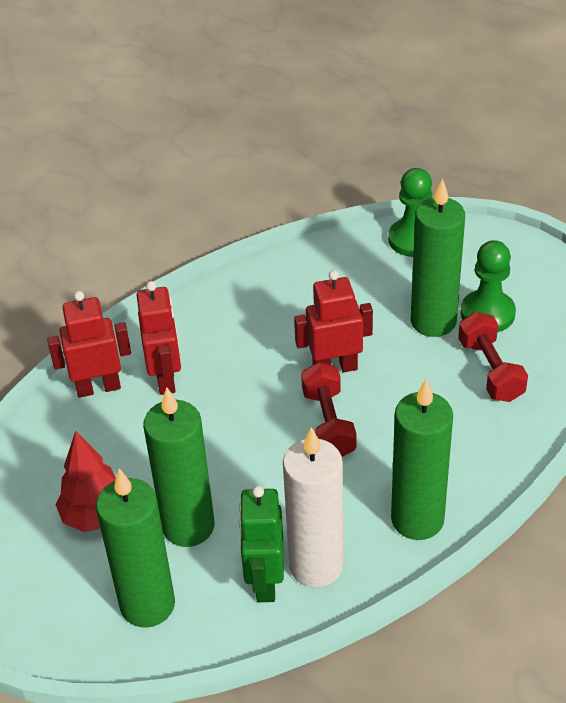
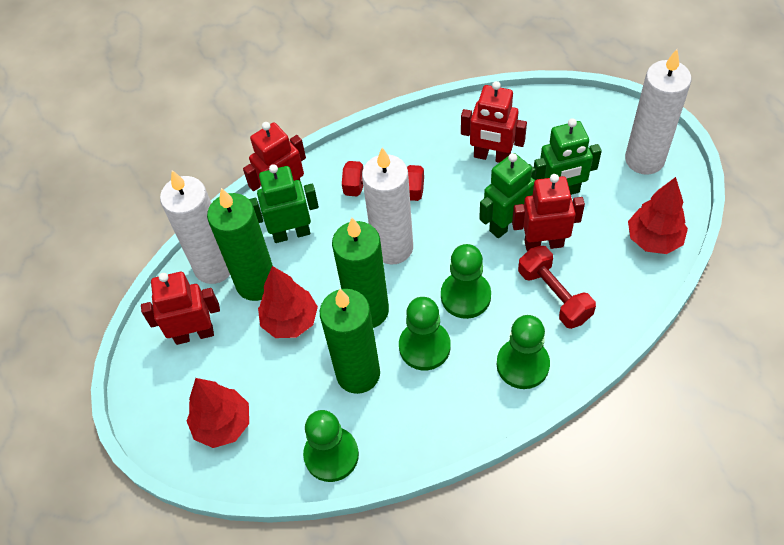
green candle: 4 -> 3
green pawn: 2 -> 4
green robot: 1 -> 3
red robot: 3 -> 4
red tree: 1 -> 3
white candle: 1 -> 3

